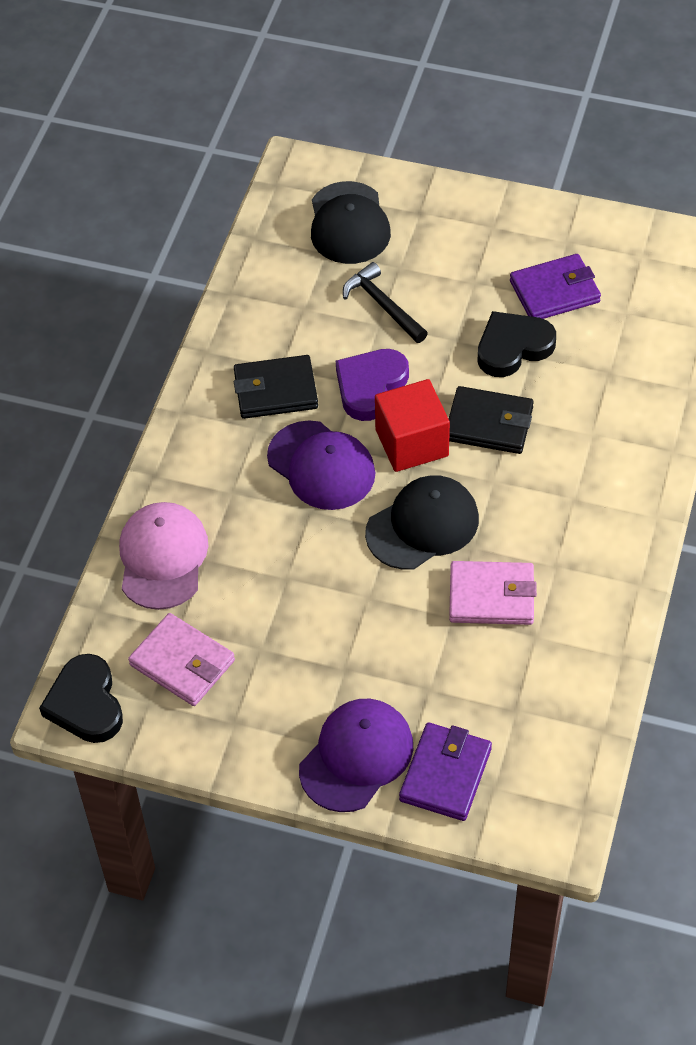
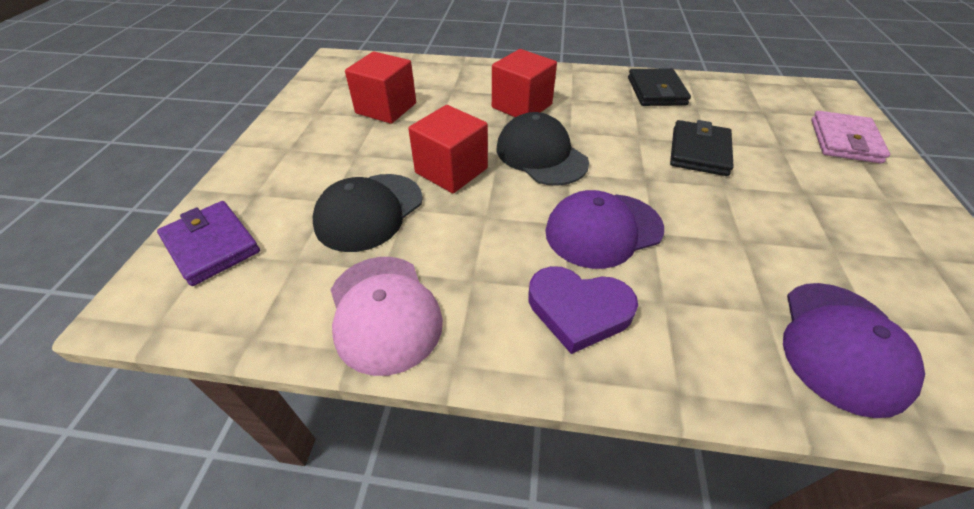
black hammer: 1 -> 0
black heart: 2 -> 0
pink wallet: 2 -> 1
purple wallet: 2 -> 1
red cube: 1 -> 3

